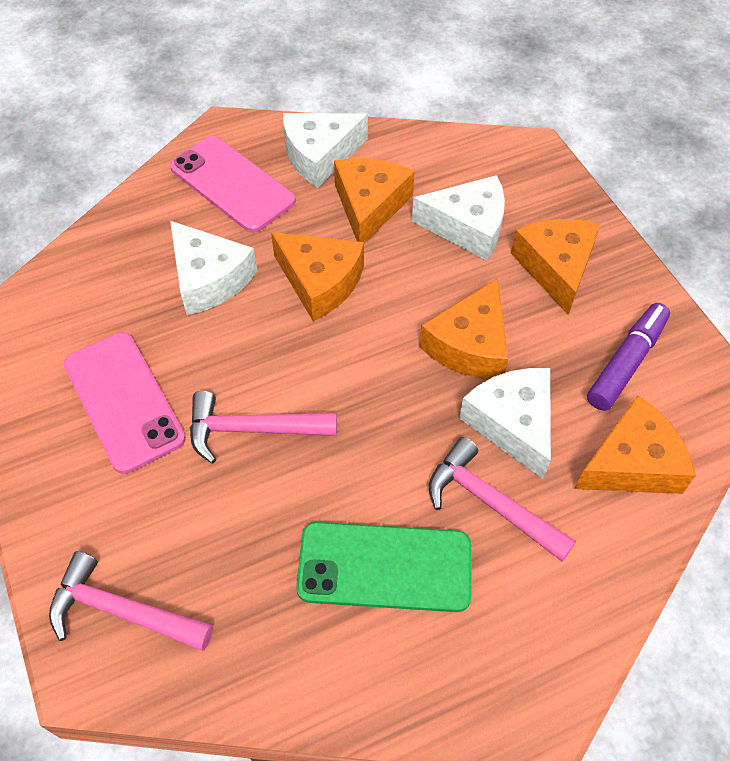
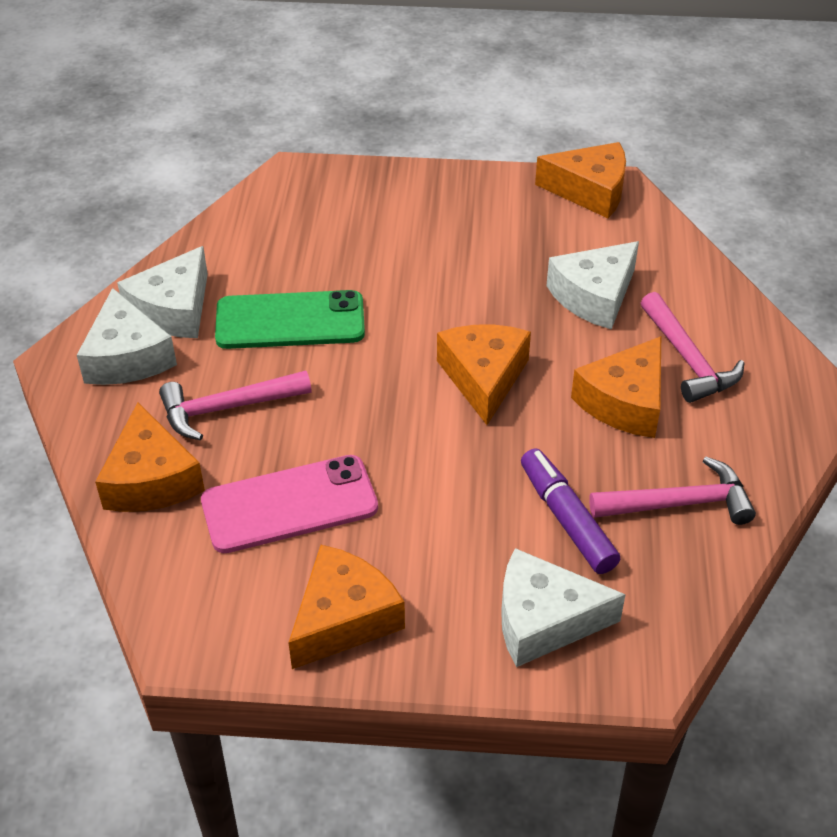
pink phone: 2 -> 1

